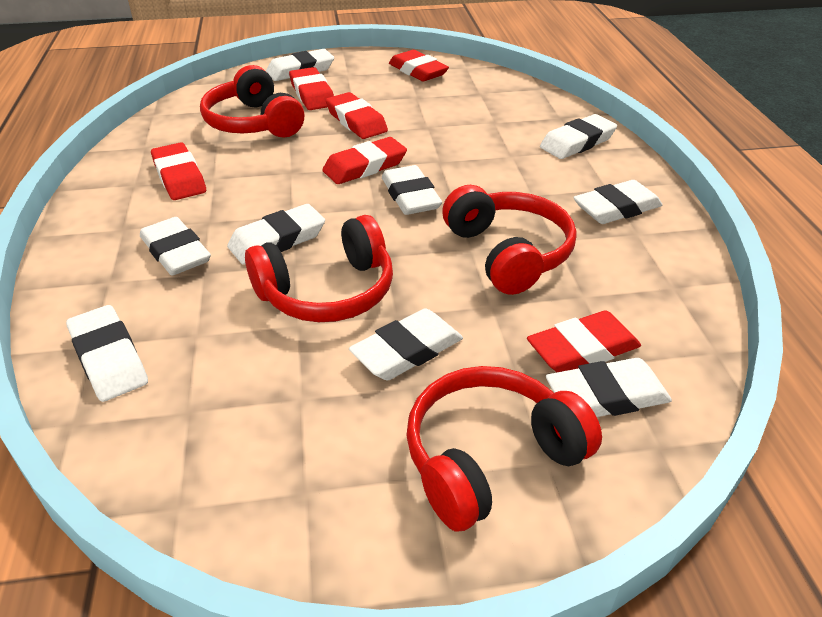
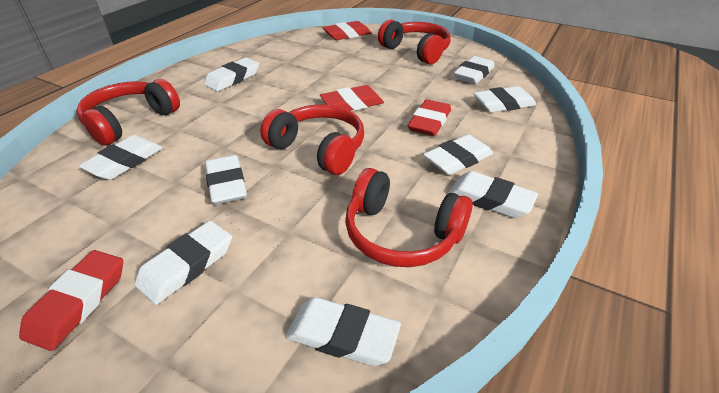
red eraser: 6 -> 4

